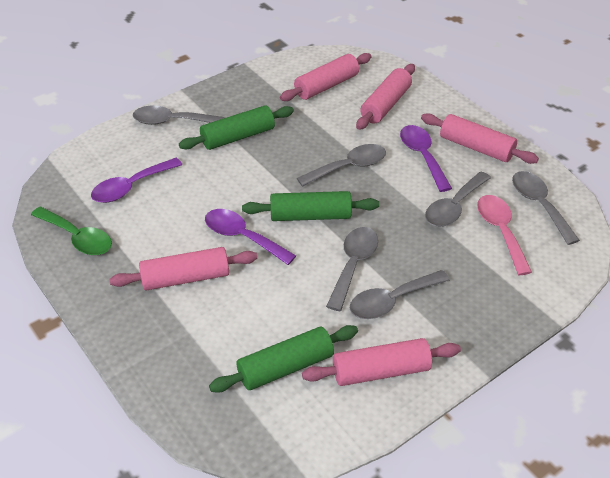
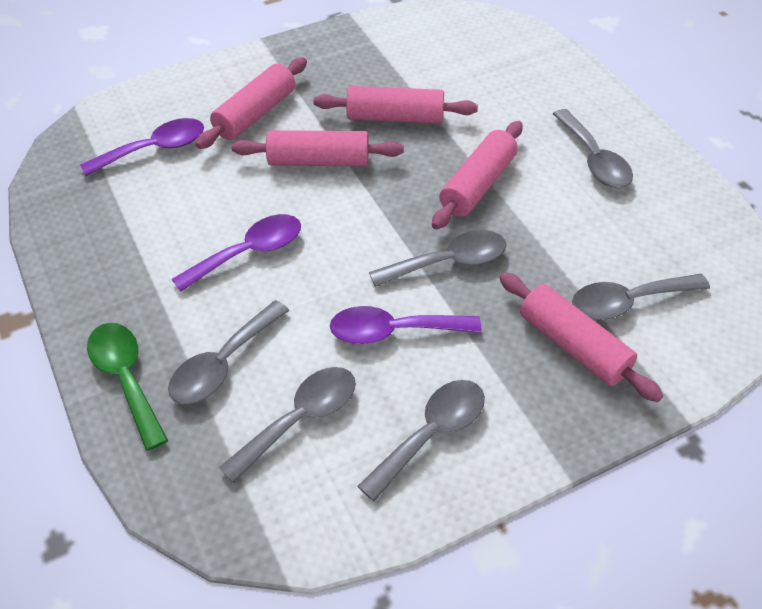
green rolling pin: 3 -> 0
pink spoon: 1 -> 0

